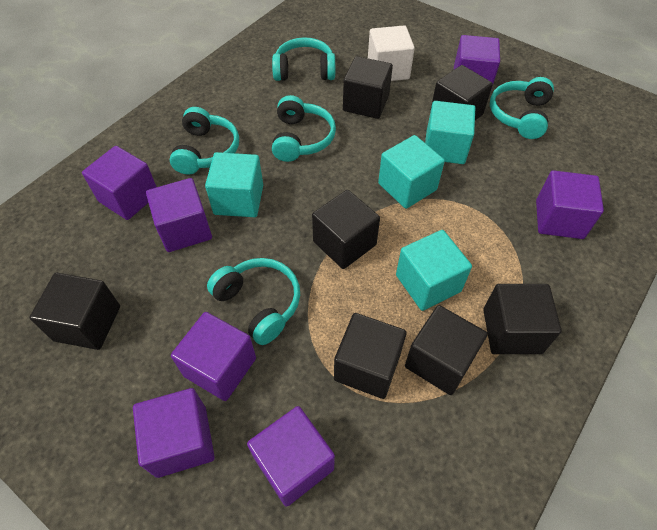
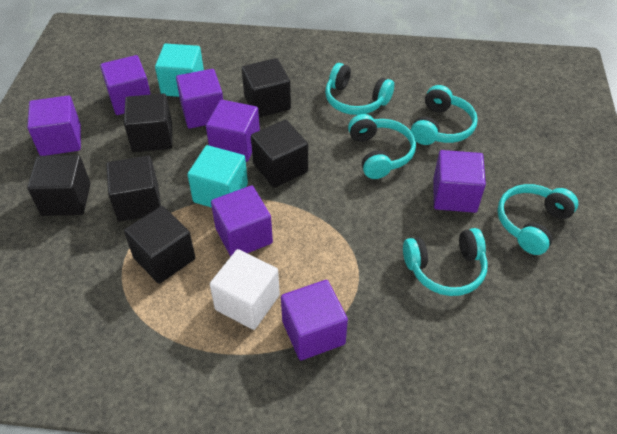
black cube: 7 -> 6
turquoise cube: 4 -> 2

